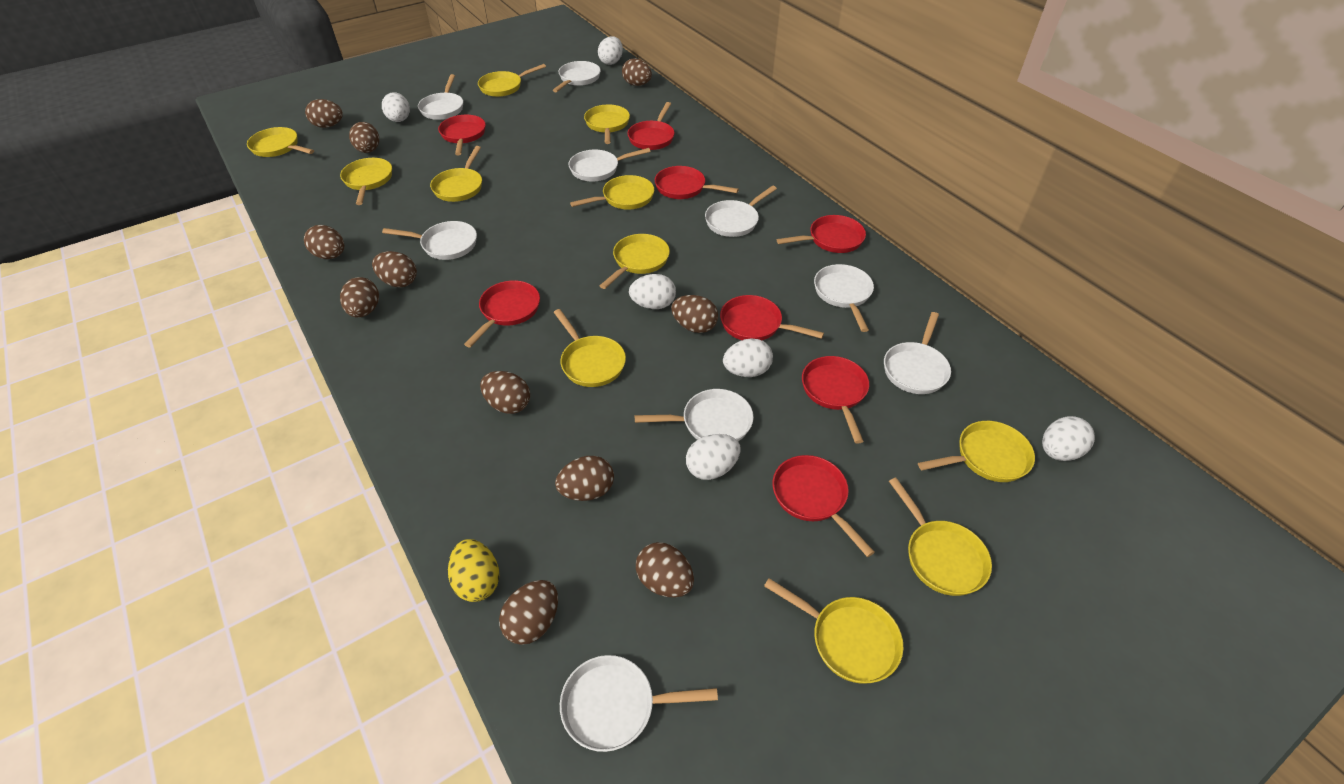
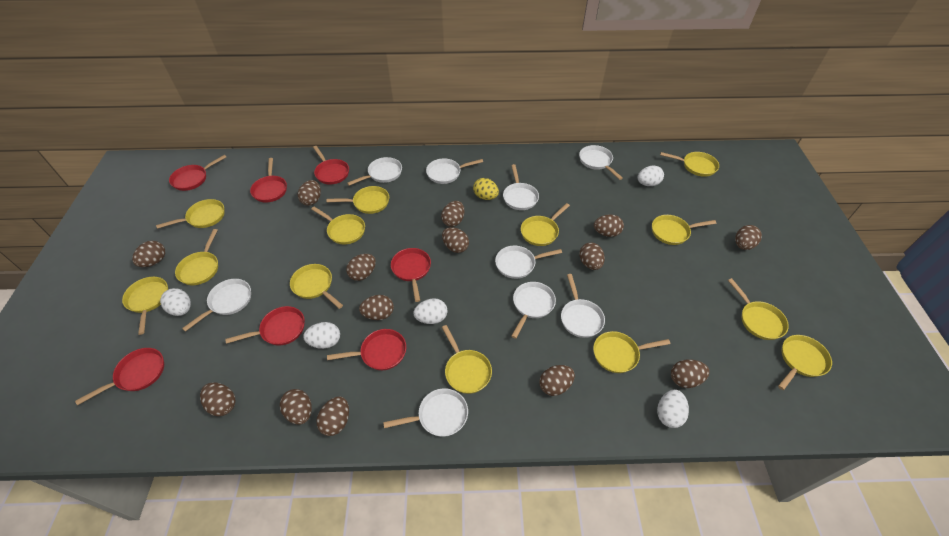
brown egg: 11 -> 14
red pan: 8 -> 7
white egg: 6 -> 5
yellow pan: 11 -> 13

